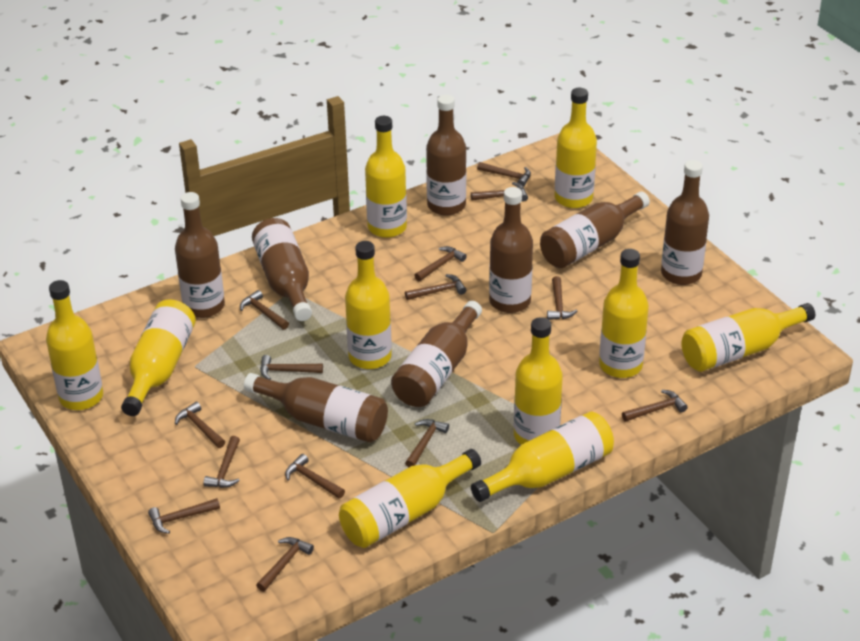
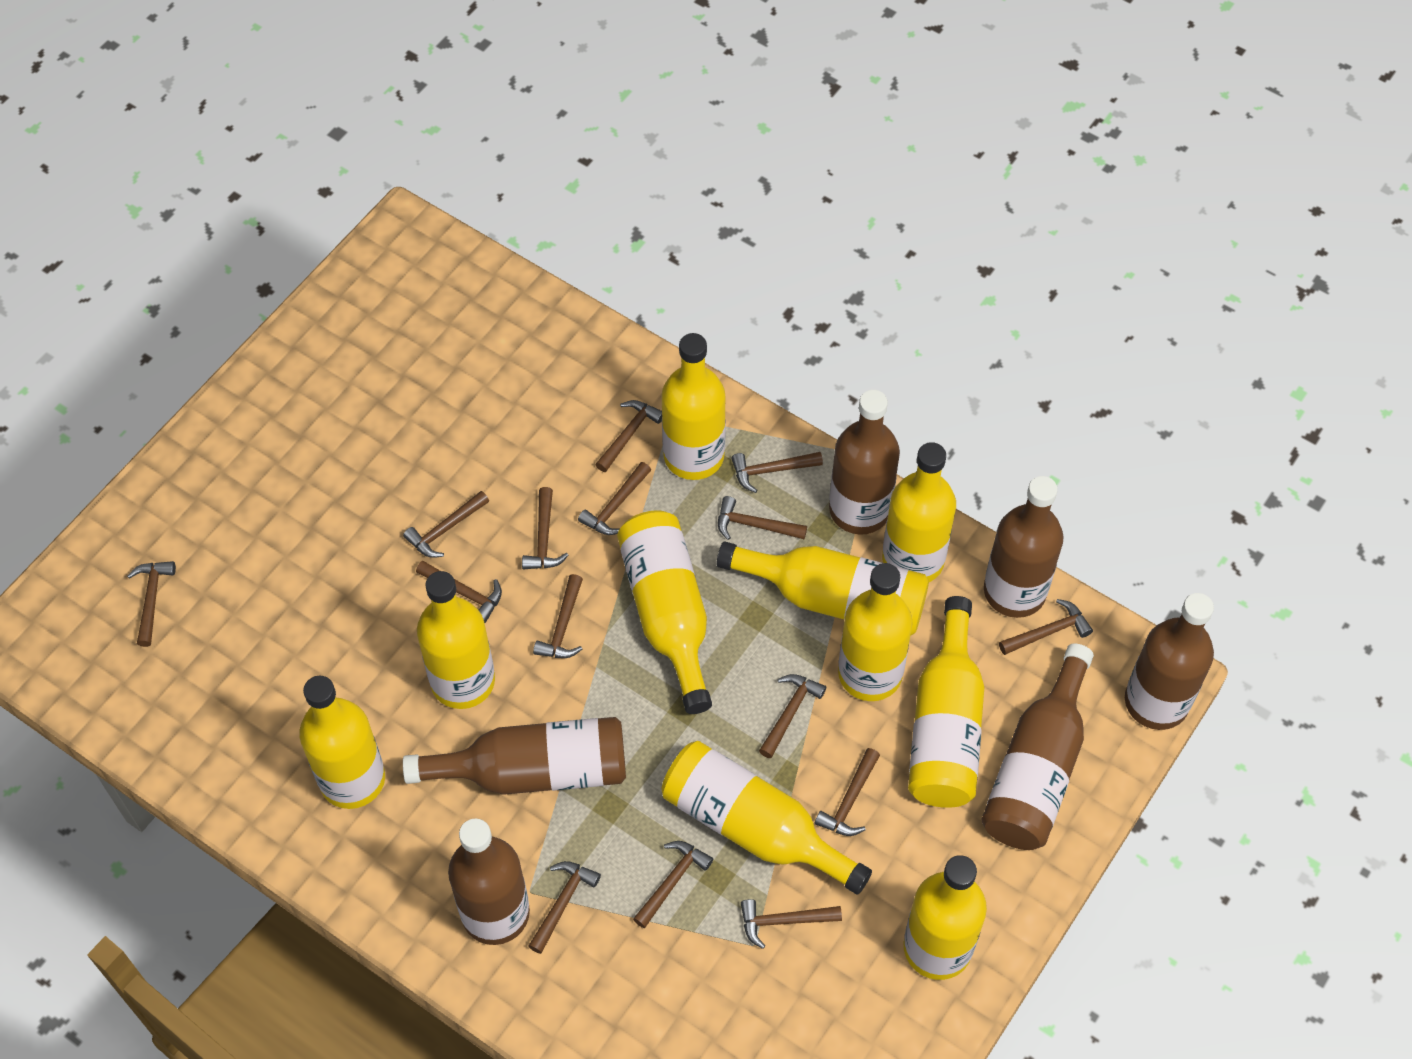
brown bottle: 8 -> 6
brown hammer: 14 -> 15

